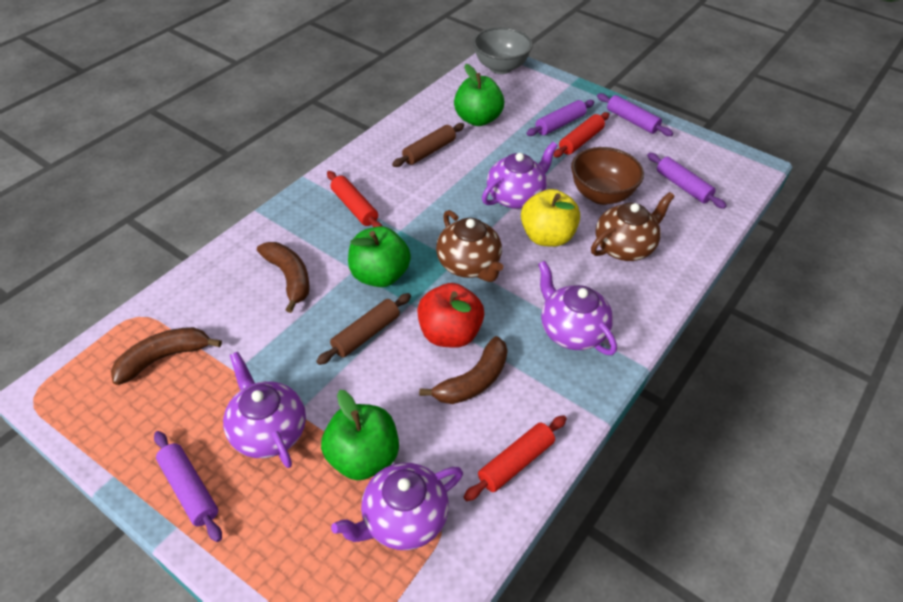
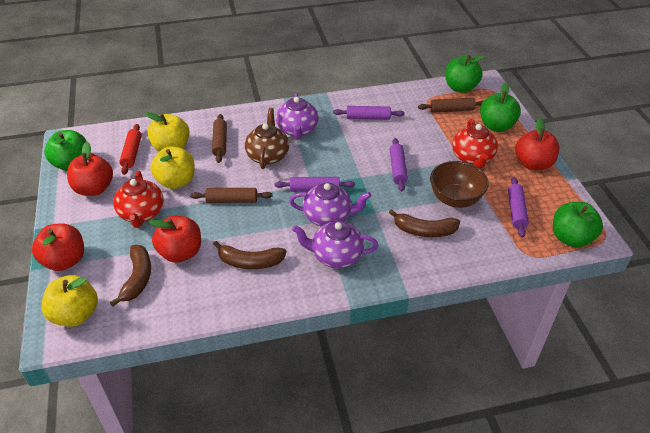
brown rolling pin: 2 -> 3
brown teapot: 2 -> 1
green apple: 3 -> 4
grey bowl: 1 -> 0
purple teapot: 4 -> 3
red apple: 1 -> 4
red rolling pin: 3 -> 1
red teapot: 0 -> 2
yellow apple: 1 -> 3

